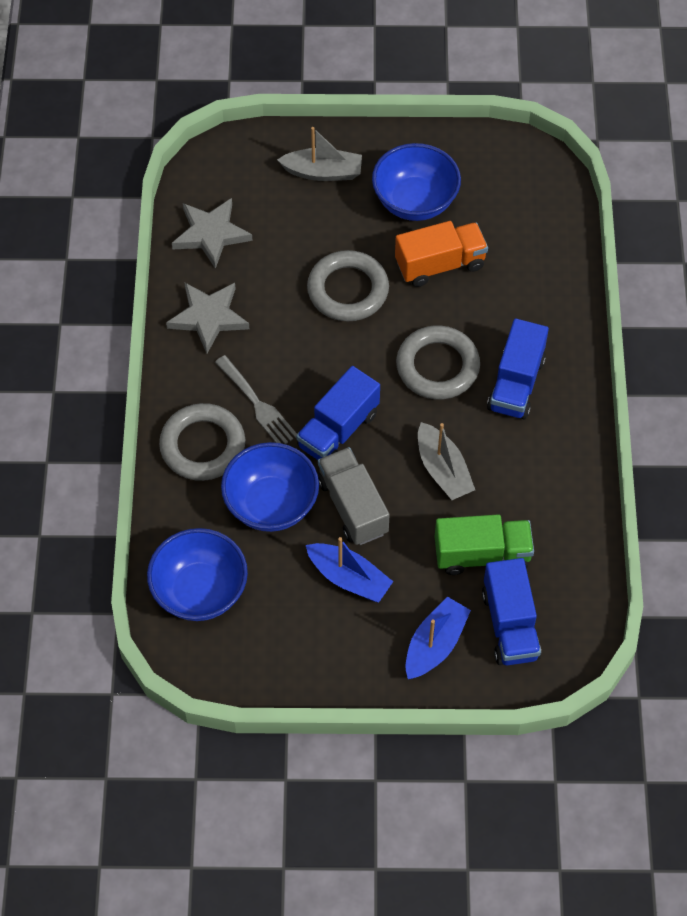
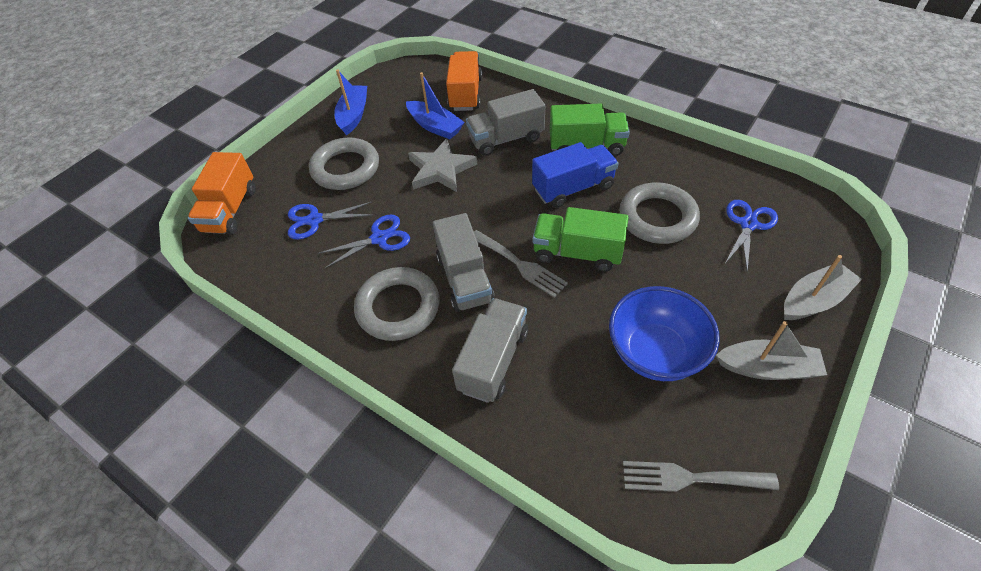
blue bowl: 3 -> 1
blue scissors: 0 -> 3
blue truck: 3 -> 1
green truck: 1 -> 2
grey fork: 1 -> 2
grey star: 2 -> 1
grey truck: 1 -> 3
orange truck: 1 -> 2

